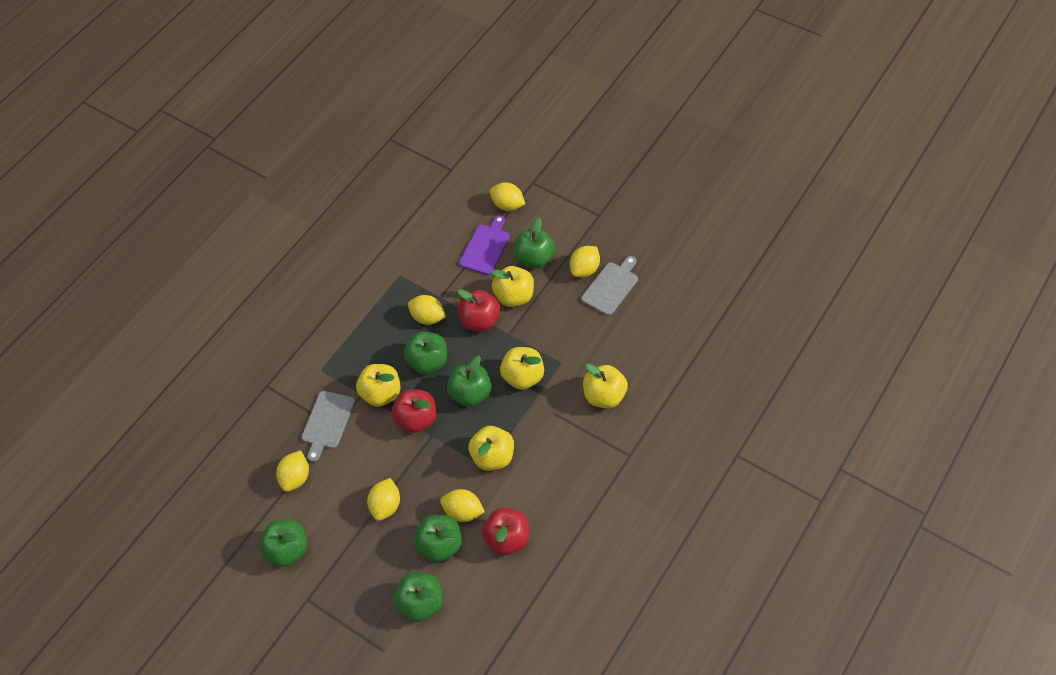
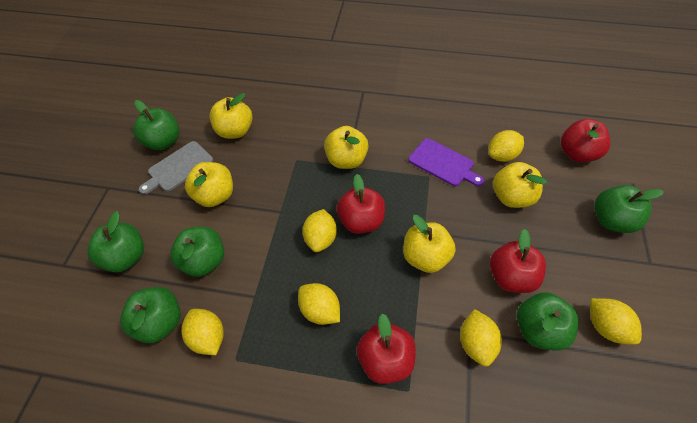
grey cutting board: 2 -> 1
red apple: 3 -> 4

